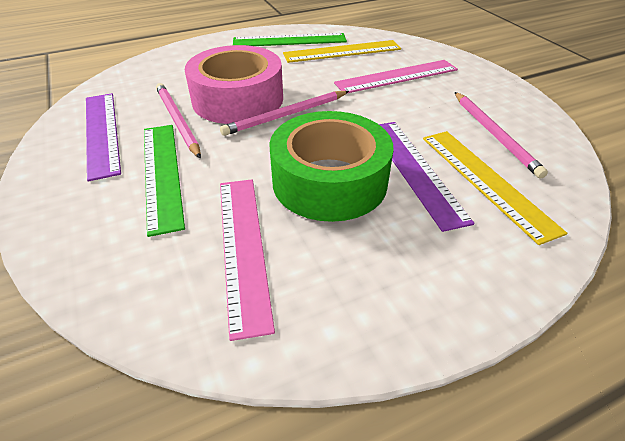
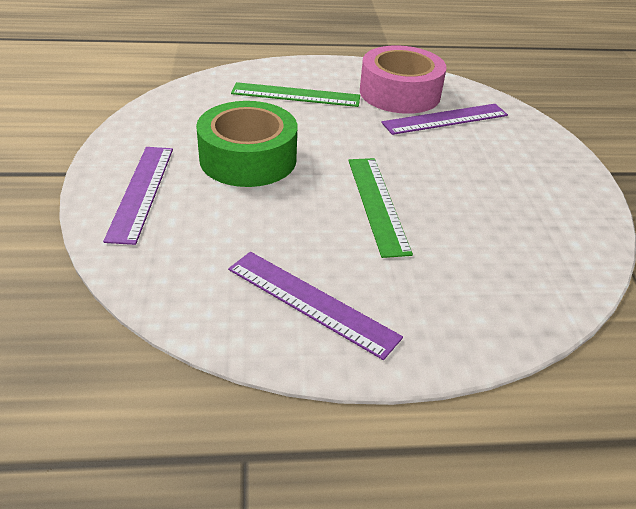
pink pencil: 3 -> 0
pink ruler: 2 -> 0
purple ruler: 2 -> 3
yellow ruler: 2 -> 0

